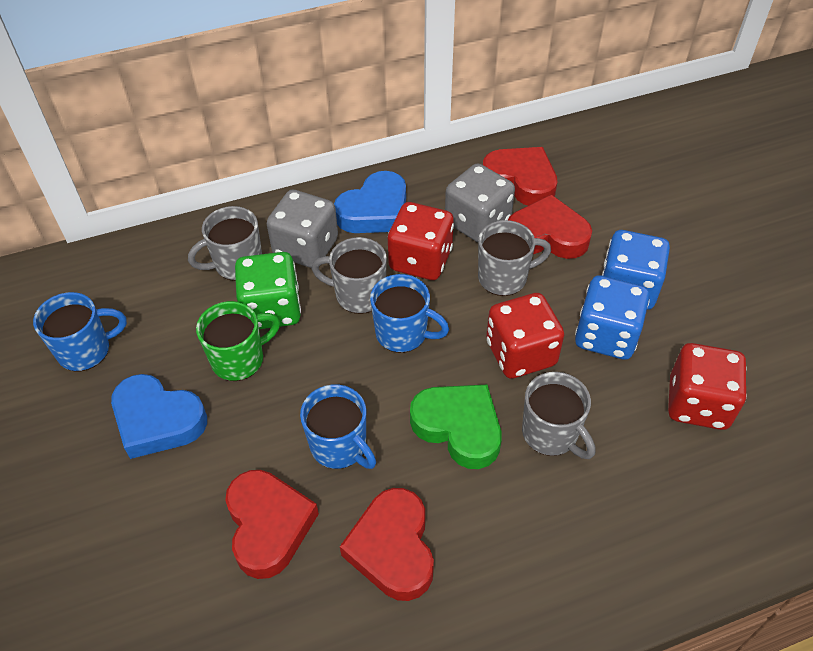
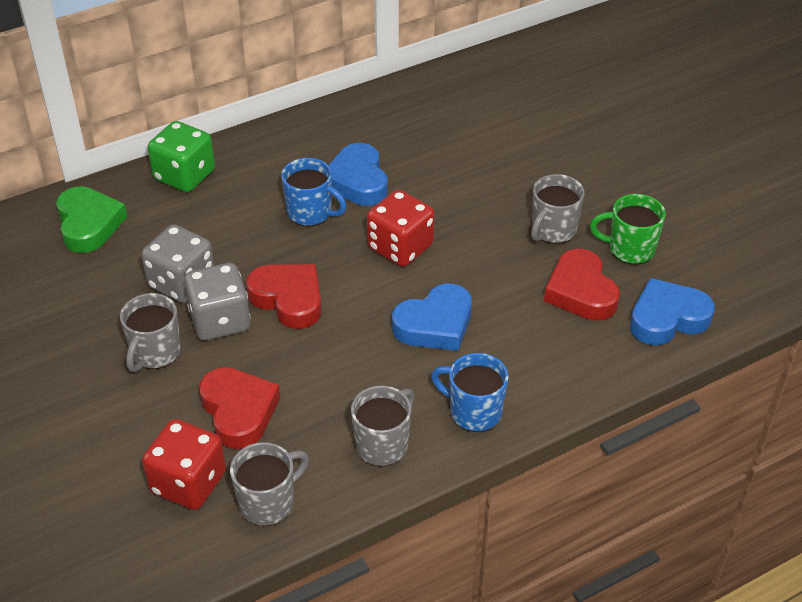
blue dice: 2 -> 0
blue heart: 2 -> 3
blue mug: 3 -> 2
red dice: 3 -> 2
red heart: 4 -> 3

